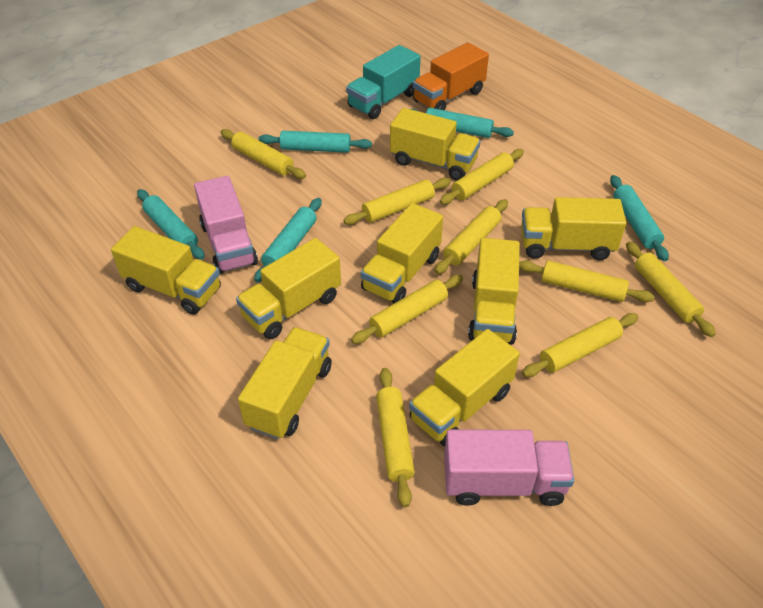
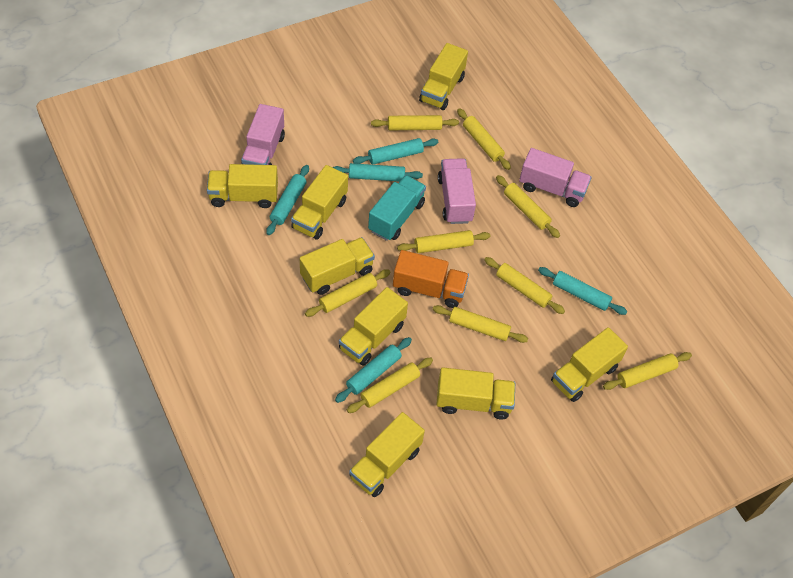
pink truck: 2 -> 3

